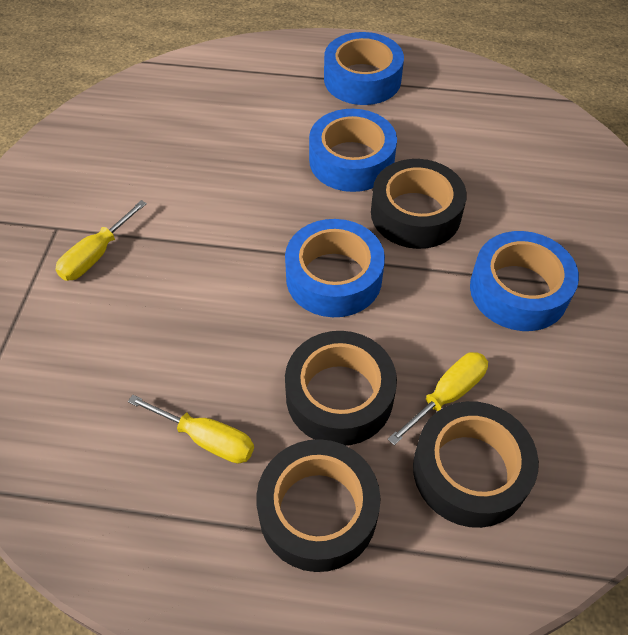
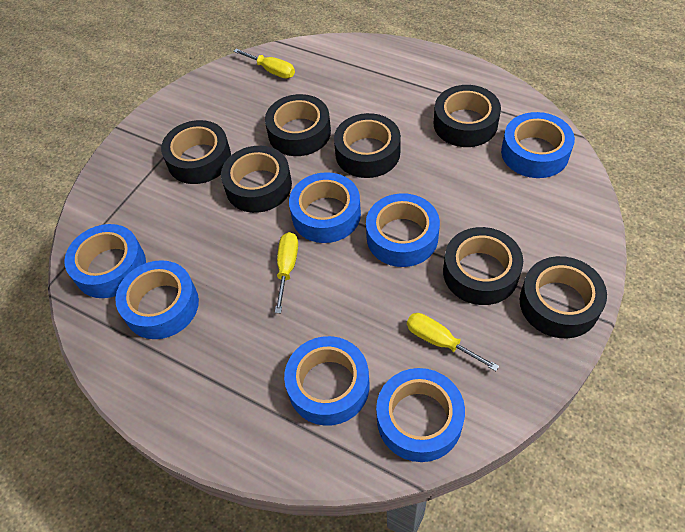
black tape: 4 -> 7
blue tape: 4 -> 7

